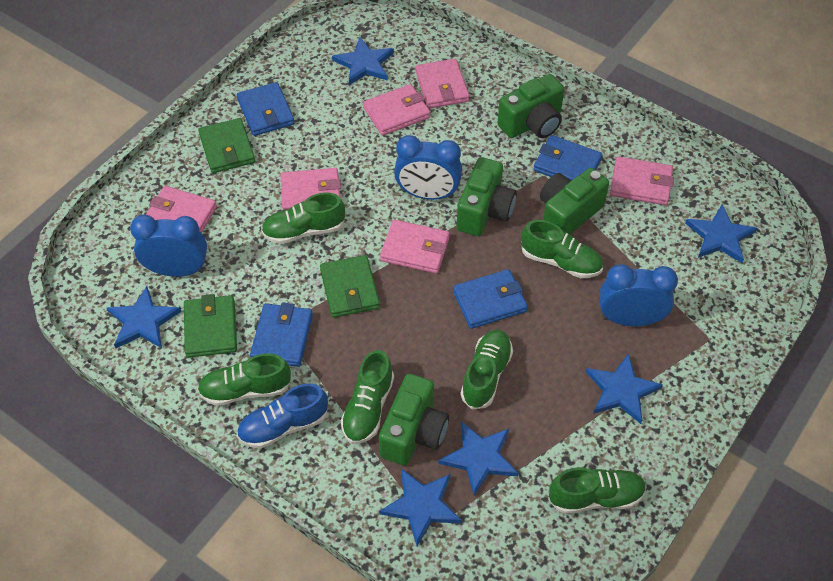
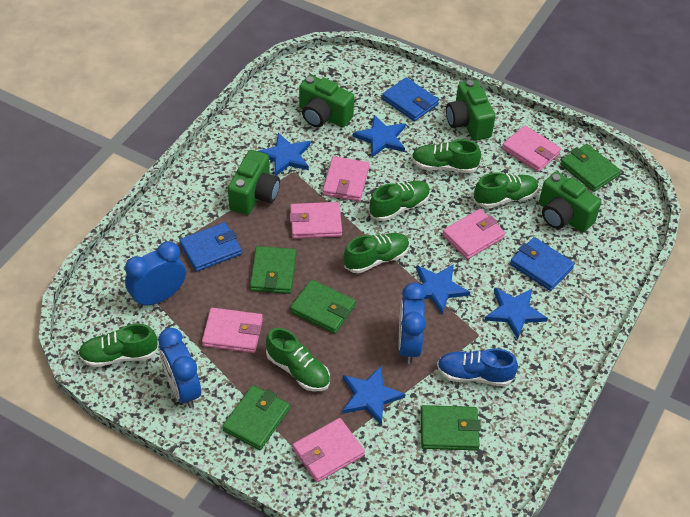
blue star: 6 -> 5
blue wallet: 4 -> 3
green wallet: 3 -> 5

